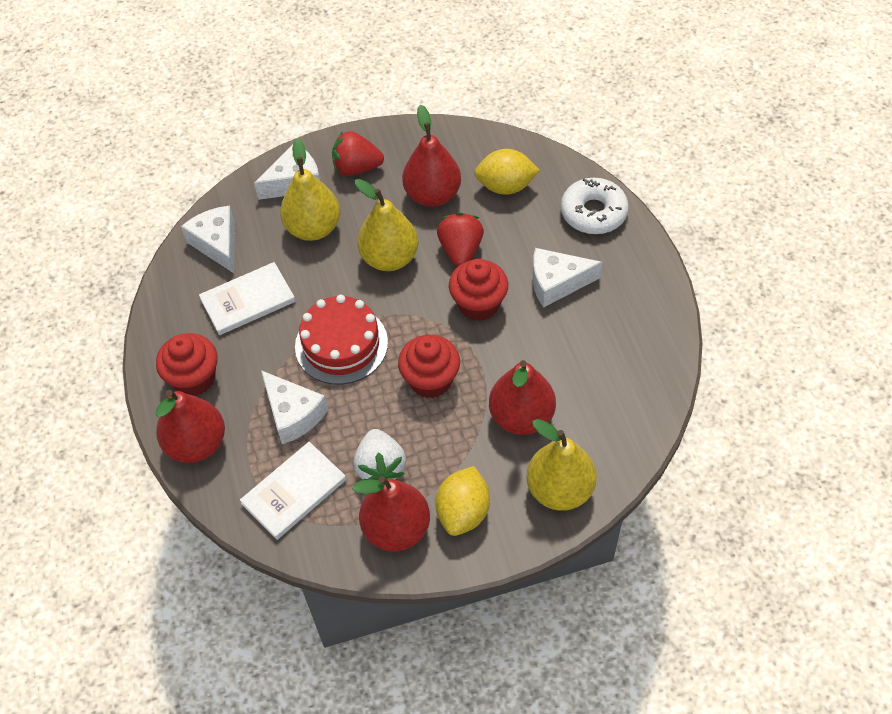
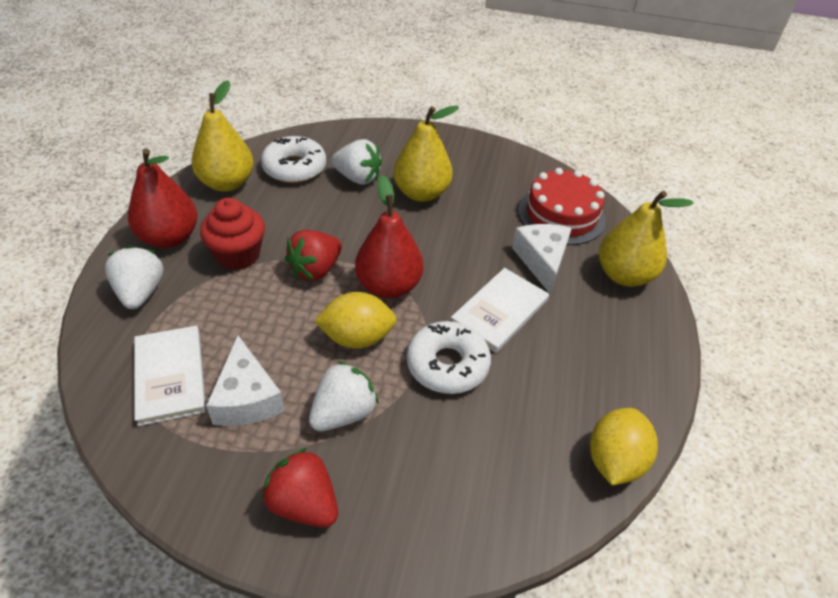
red cupcake: 3 -> 1
red pear: 4 -> 2
white cheese: 4 -> 2
white donut: 1 -> 2
white strawberry: 1 -> 3

